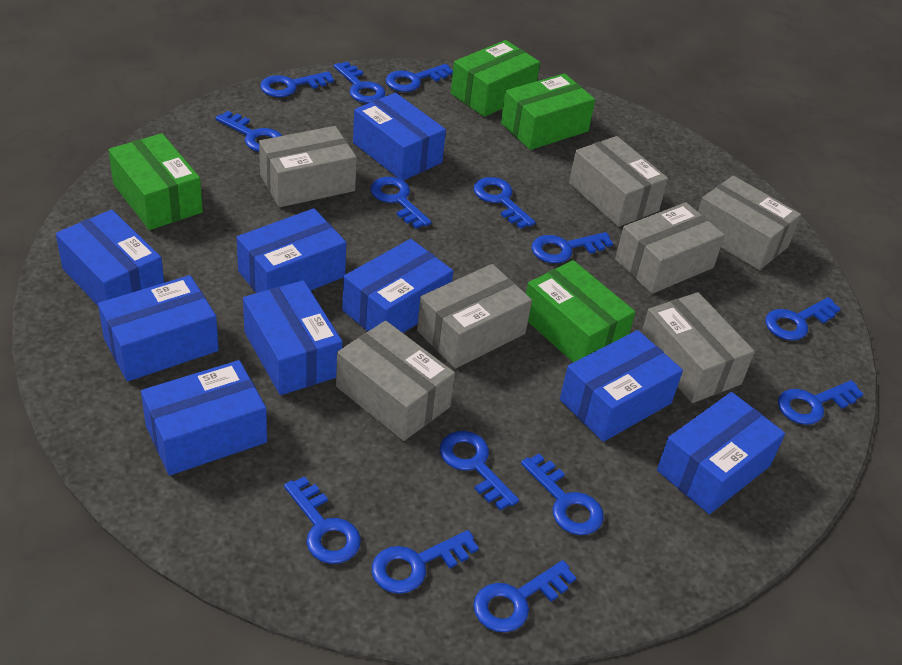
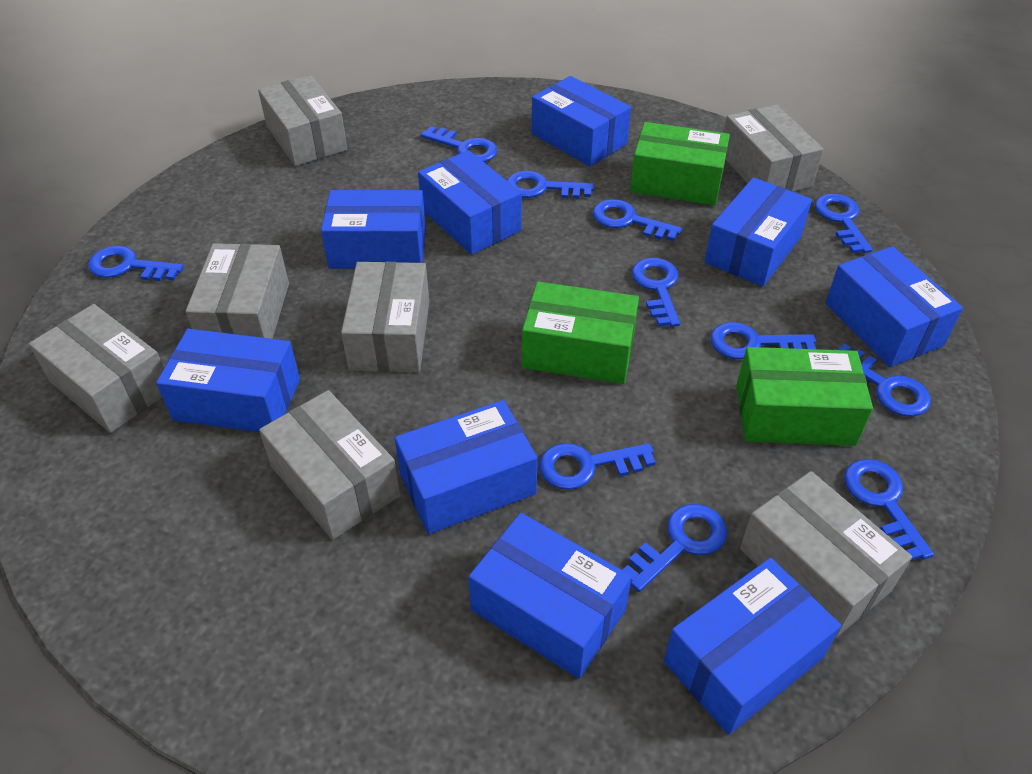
blue key: 14 -> 11
green box: 4 -> 3

